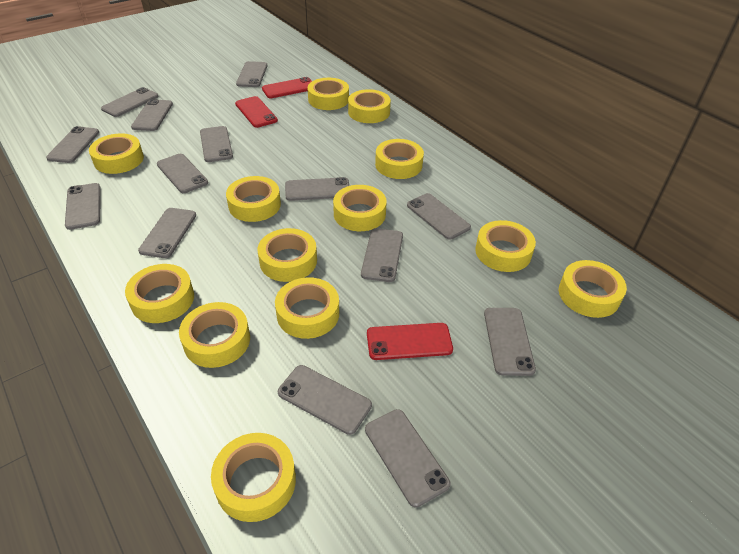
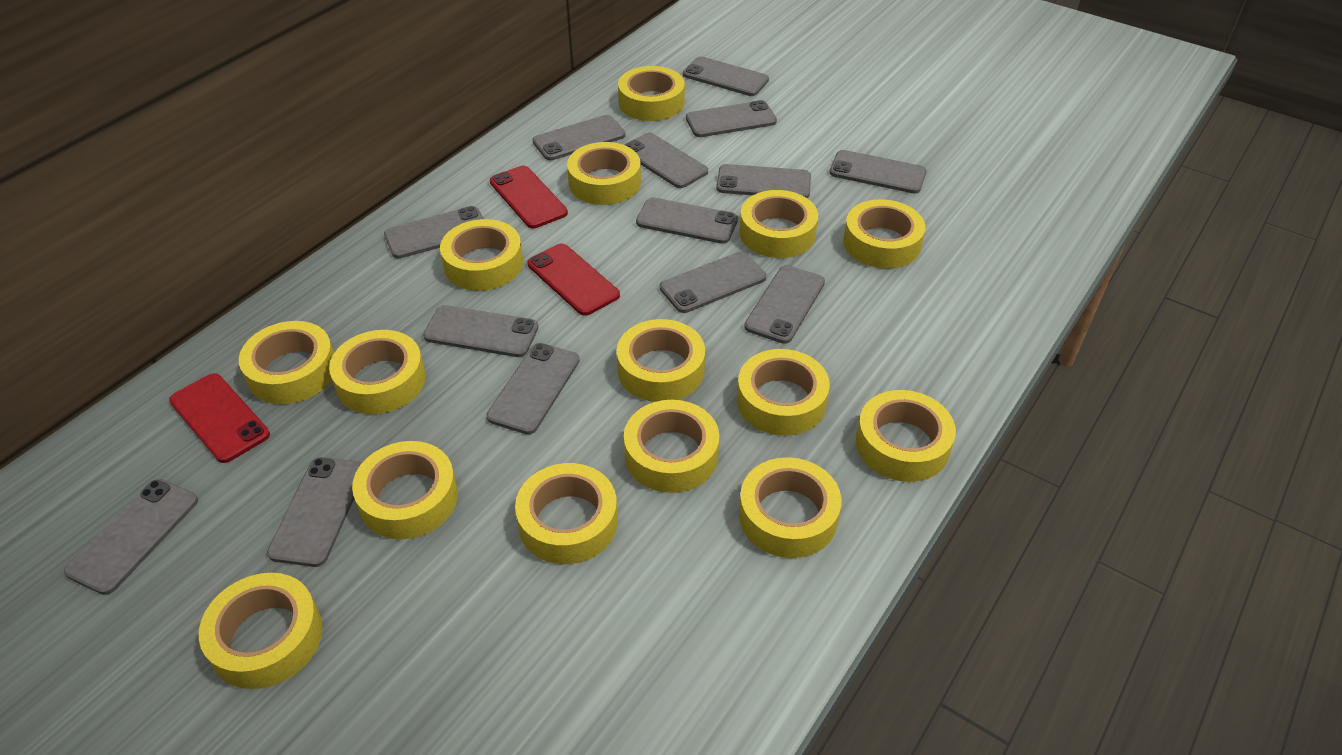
yellow tape: 13 -> 15

